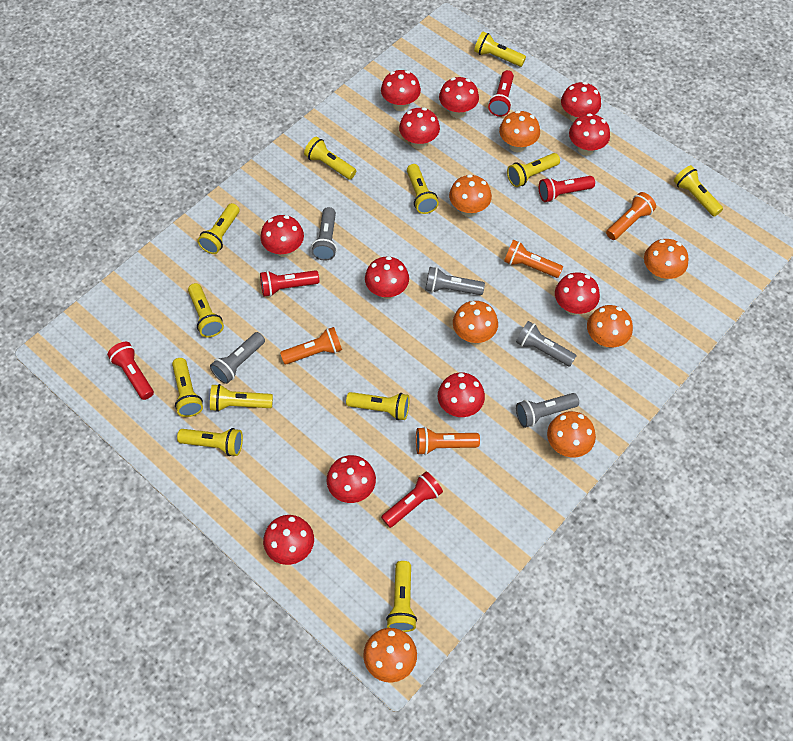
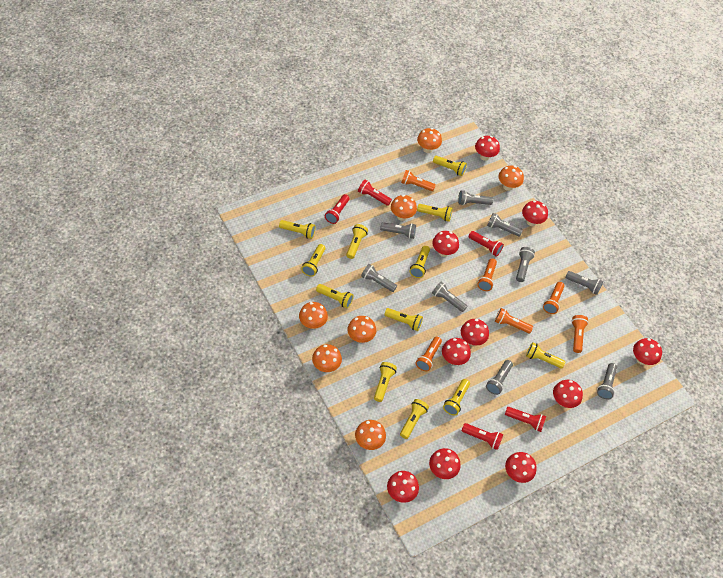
grey flashlight: 5 -> 9
orange flashlight: 4 -> 6
red mushroom: 11 -> 10

